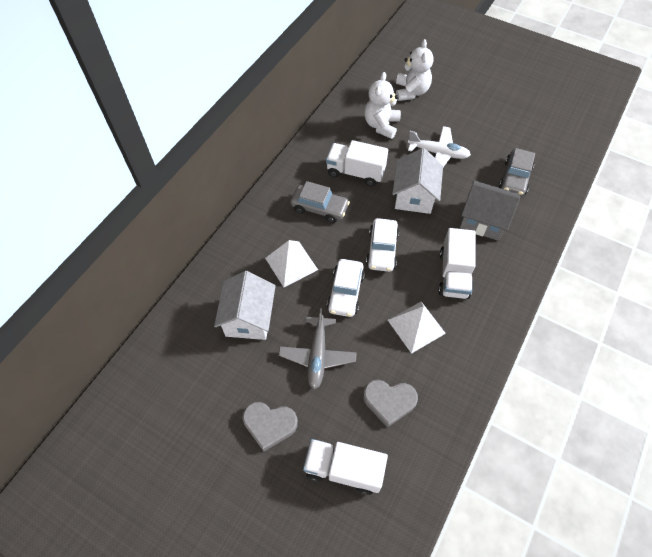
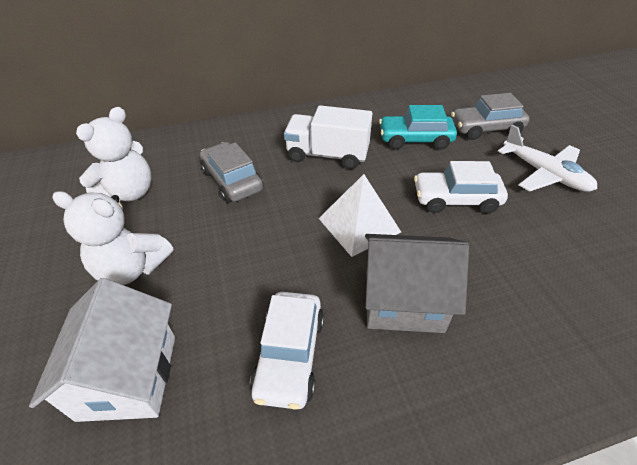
grey heart: 2 -> 0
grey plane: 1 -> 0
turquoise car: 0 -> 1
white house: 2 -> 1
white pyramid: 2 -> 1
white truck: 3 -> 1

